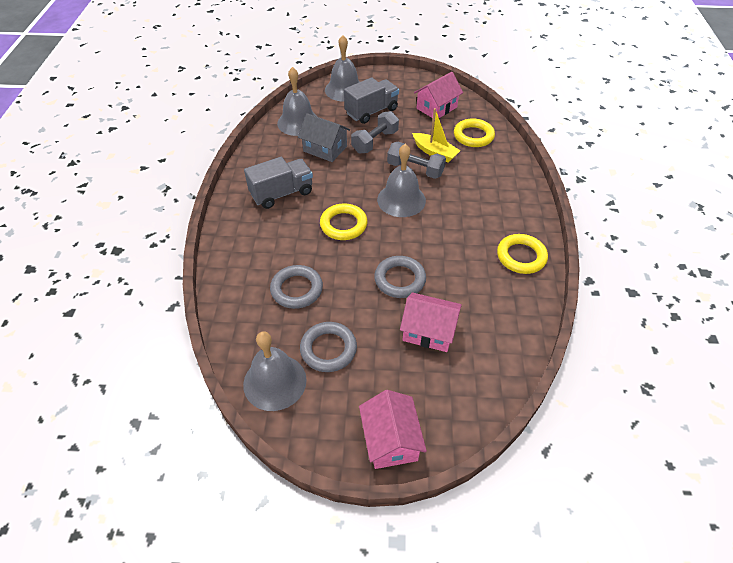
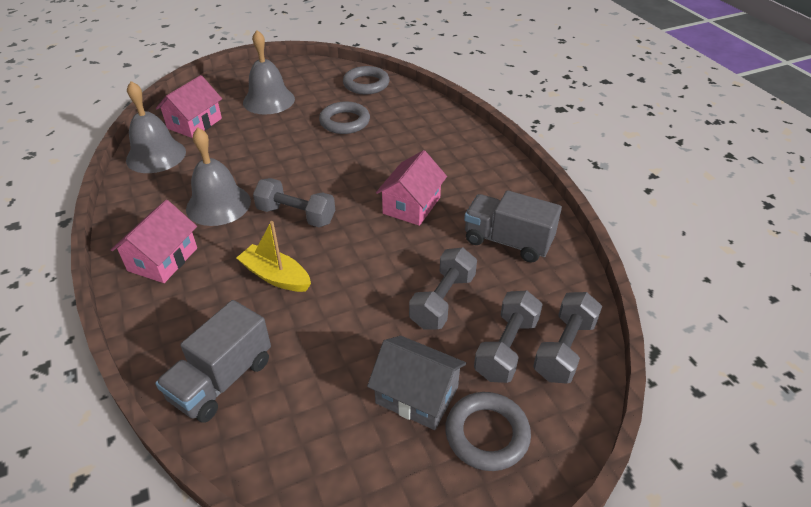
grey bell: 4 -> 3
grey dumbbell: 2 -> 4
yellow ring: 3 -> 0

